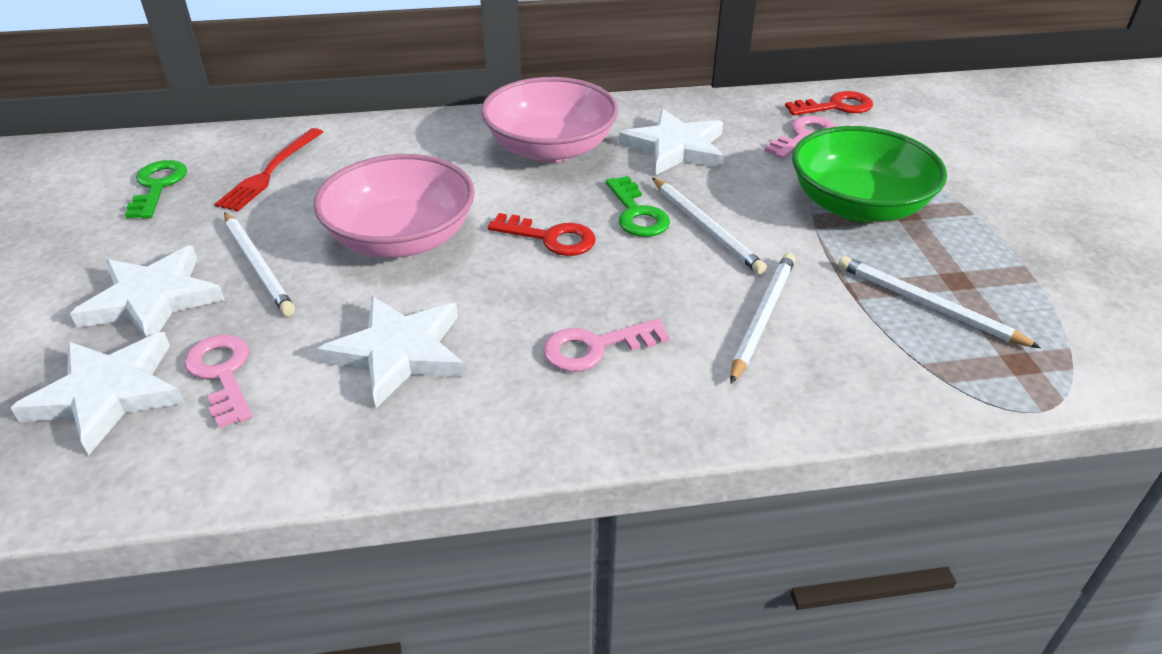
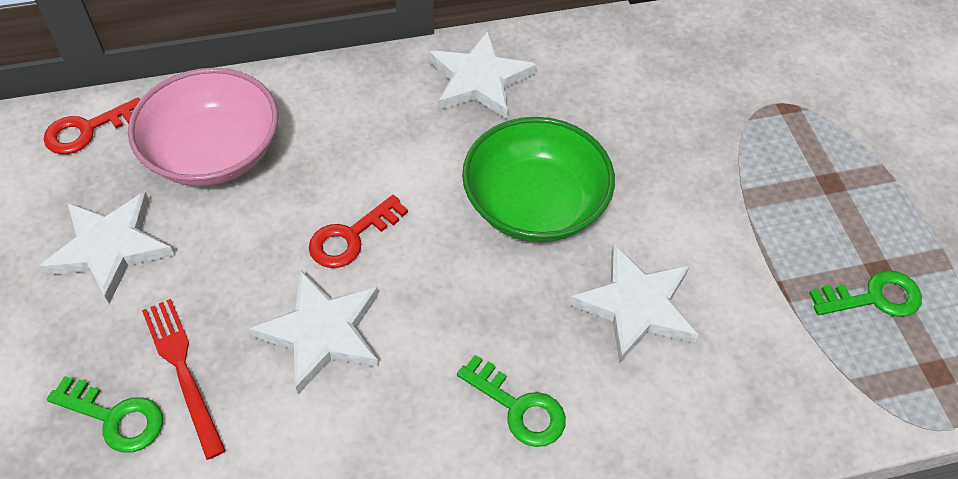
green key: 2 -> 3
pink bowl: 2 -> 1
pink key: 3 -> 0
white pencil: 4 -> 0

